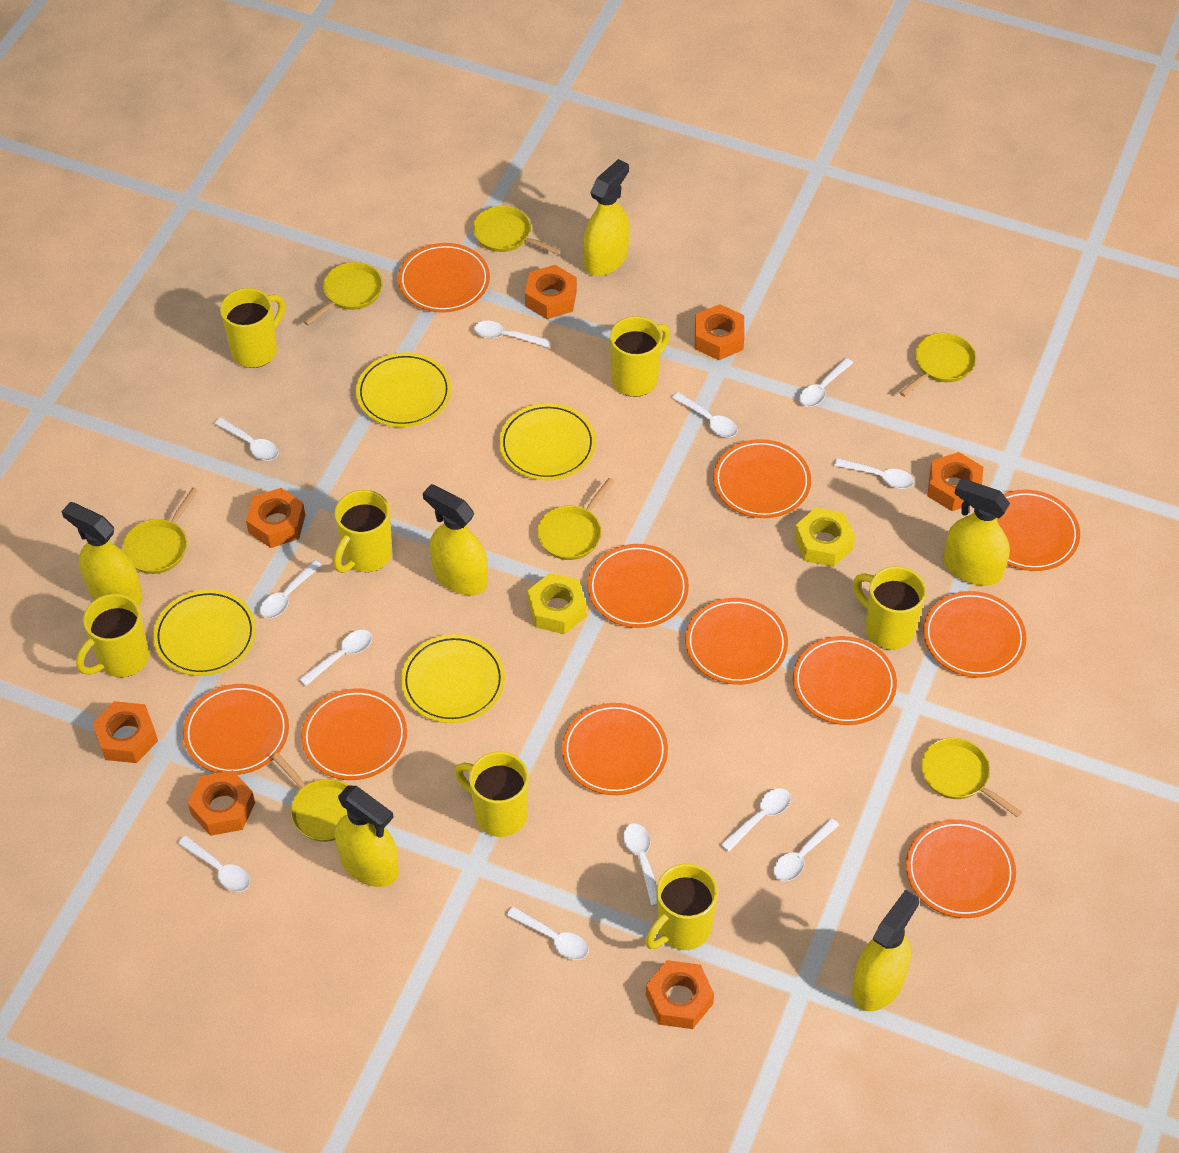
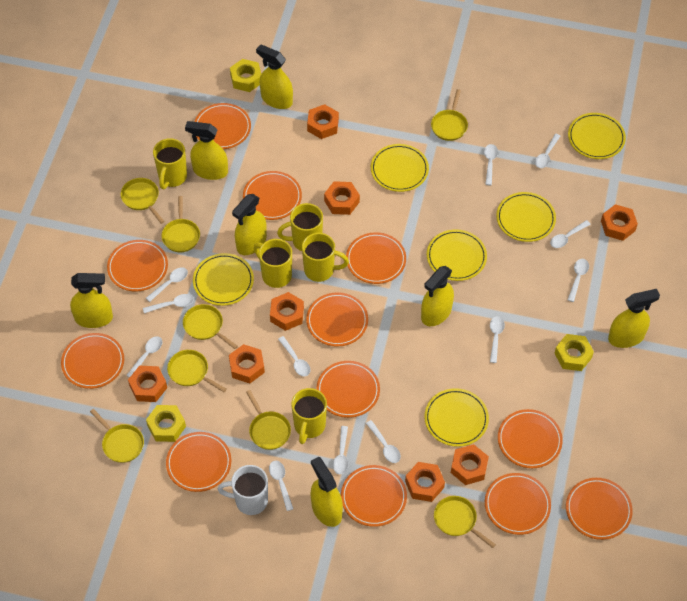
orange nut: 7 -> 8
orange plate: 11 -> 12
white mug: 0 -> 1
yellow mug: 7 -> 5
yellow nut: 2 -> 3
yellow pan: 7 -> 8
yellow plate: 4 -> 6
yellow spray bottle: 6 -> 7

